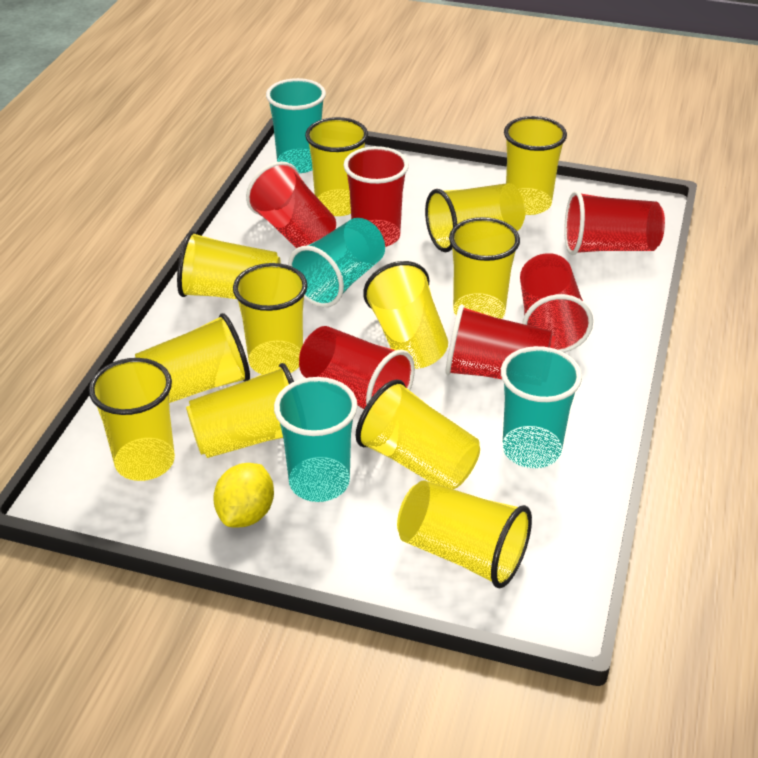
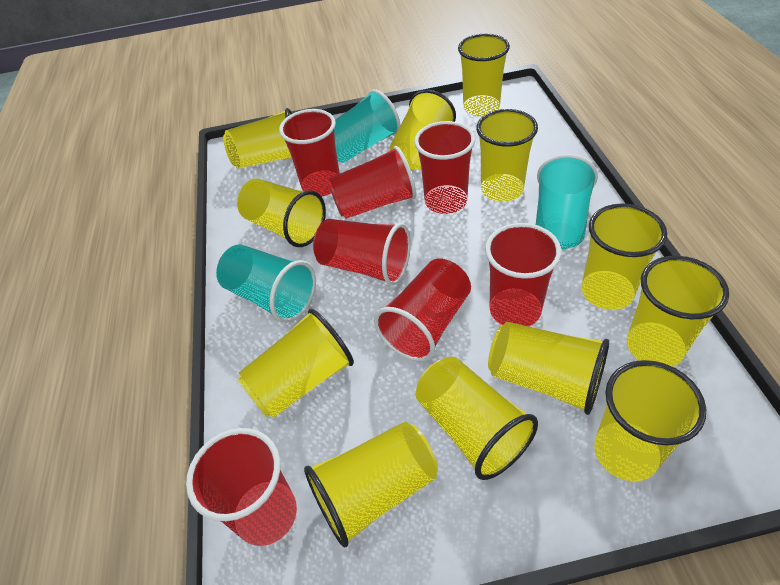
red cup: 6 -> 7
turquoise cup: 4 -> 3
yellow lemon: 1 -> 0

